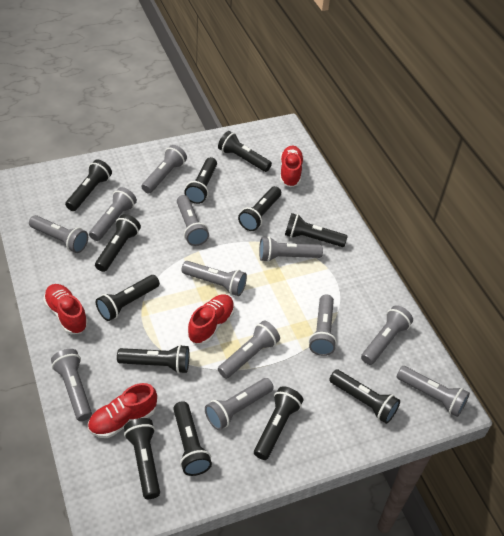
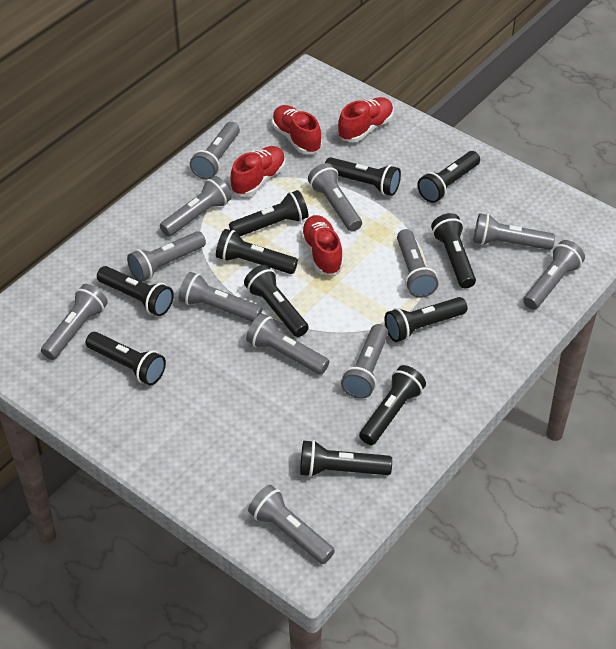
black flashlight: 12 -> 11

